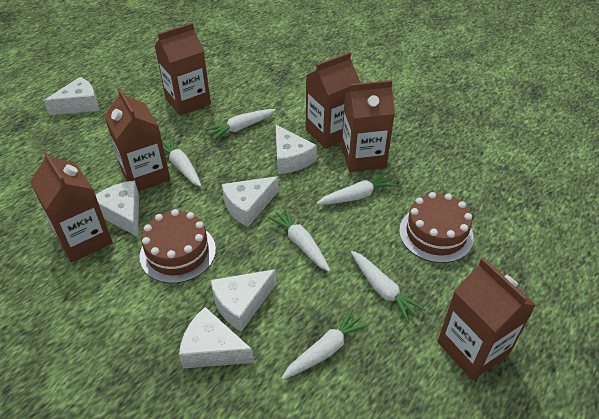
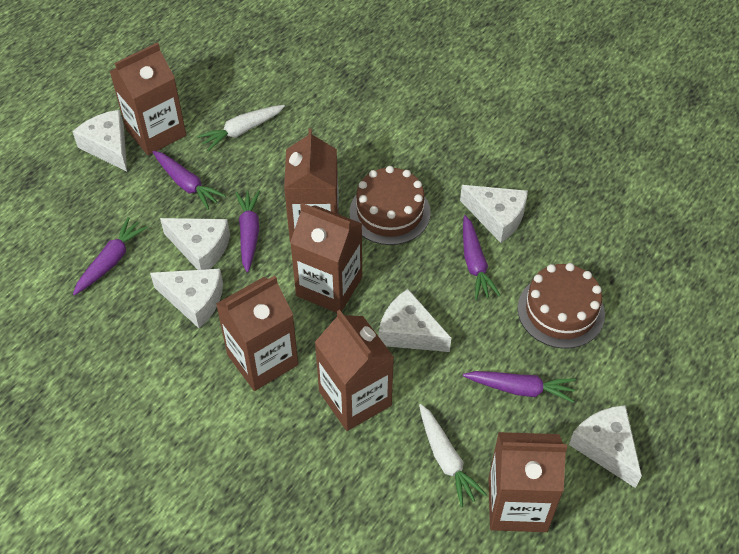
purple carrot: 0 -> 5
white carrot: 6 -> 2

